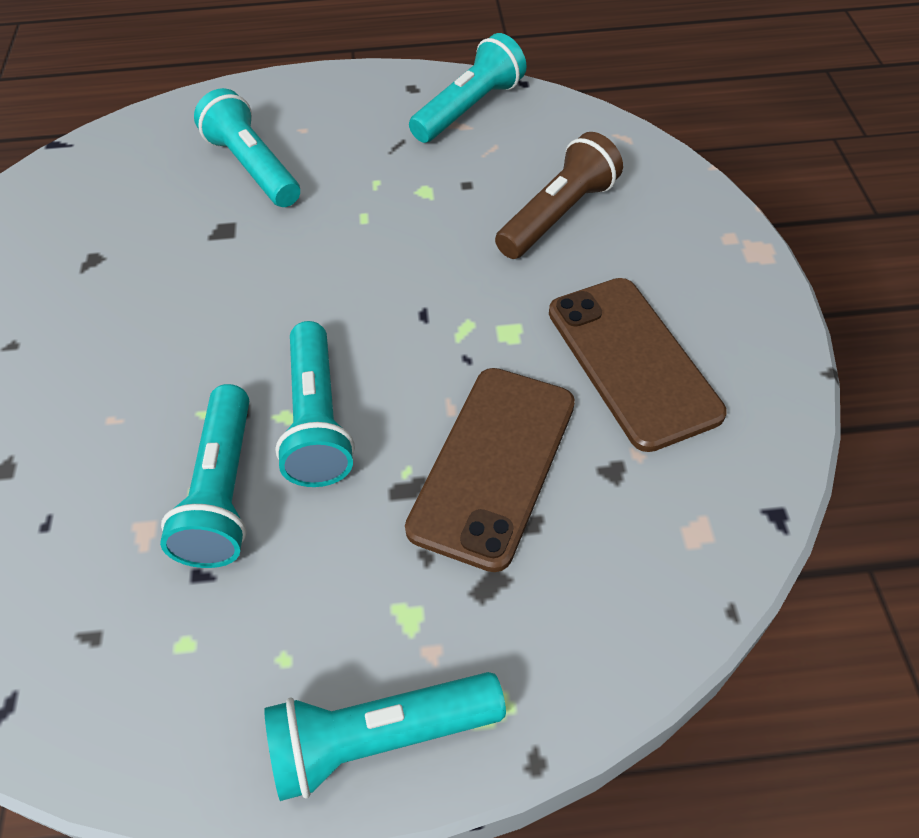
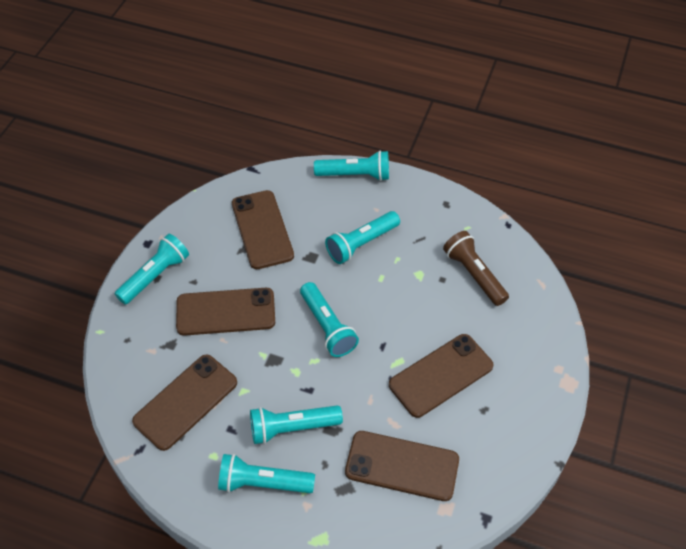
brown phone: 2 -> 5
turquoise flashlight: 5 -> 6

